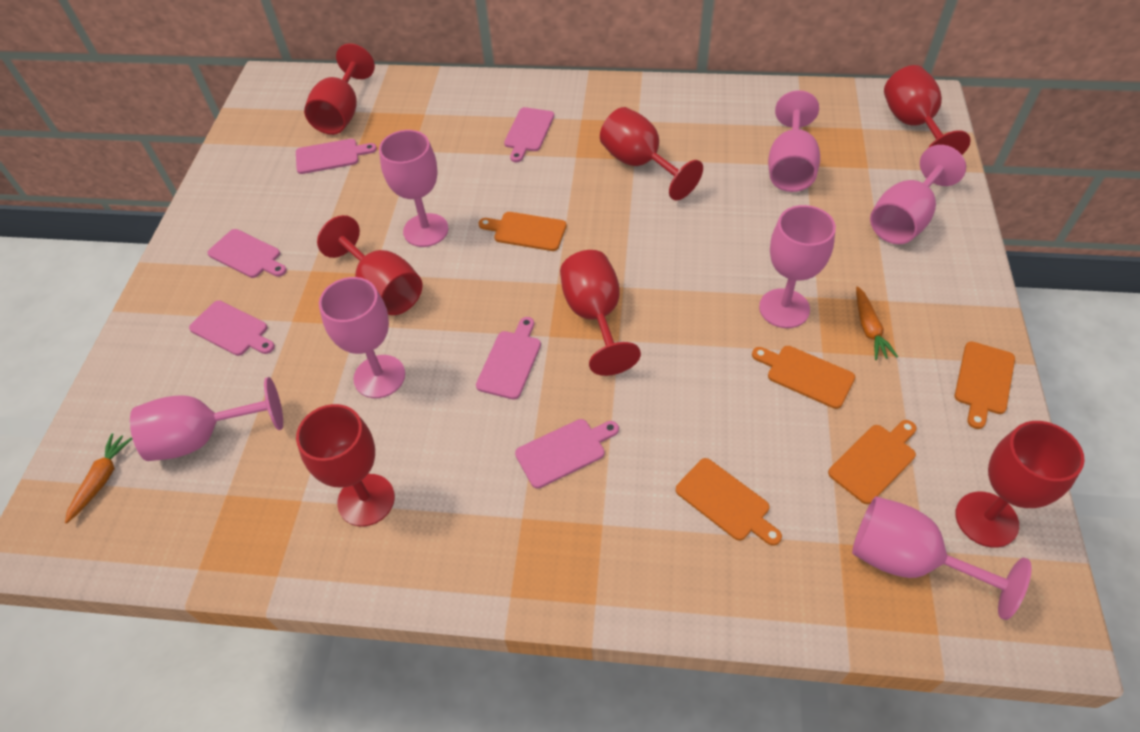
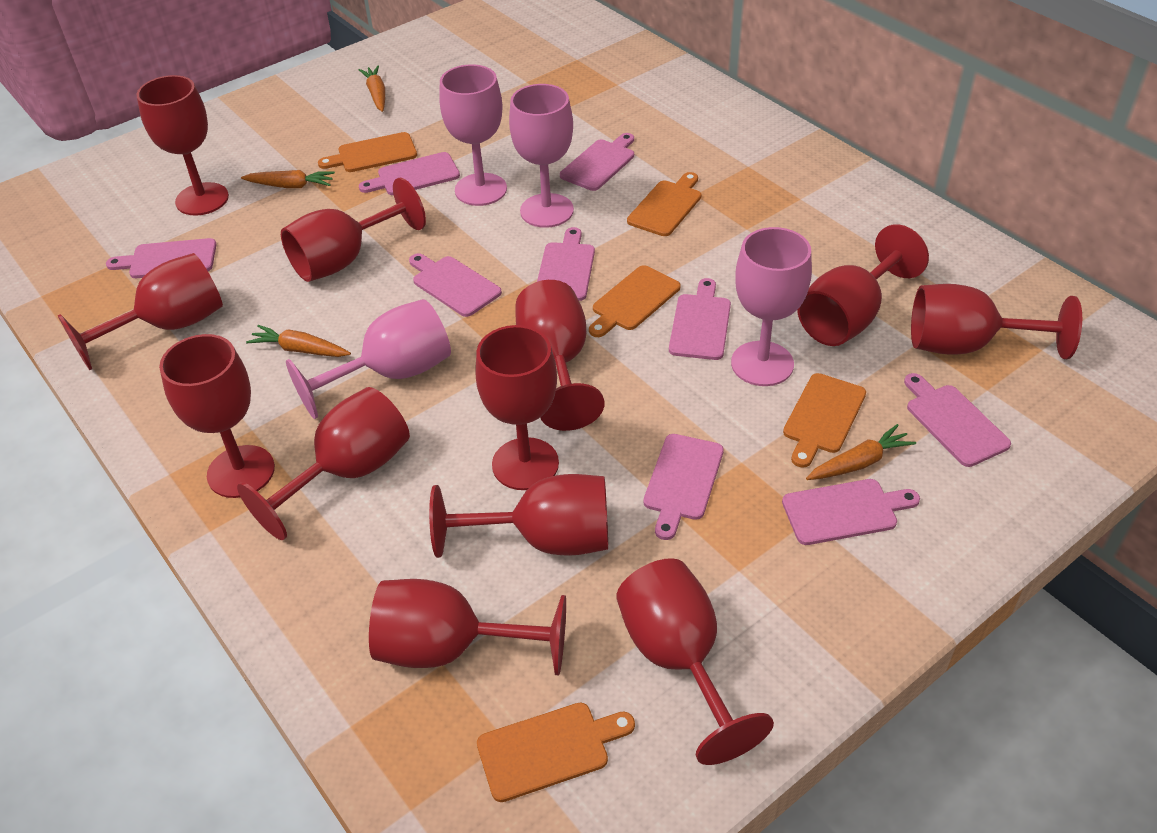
orange carrot: 2 -> 4
pink cutting board: 6 -> 9
pink goblet: 7 -> 4
red goblet: 7 -> 12

